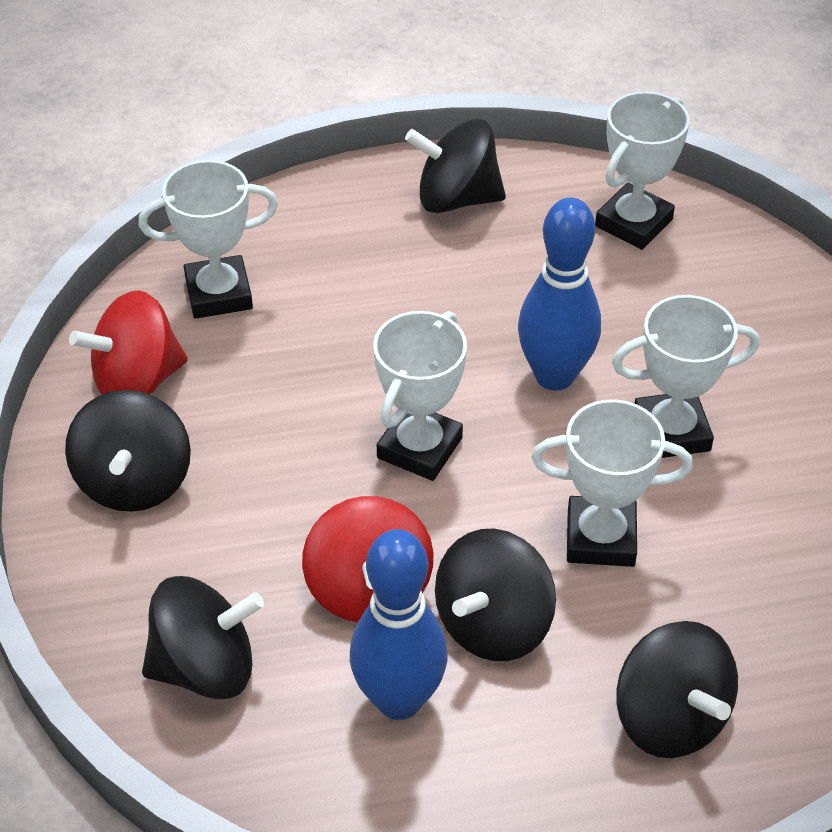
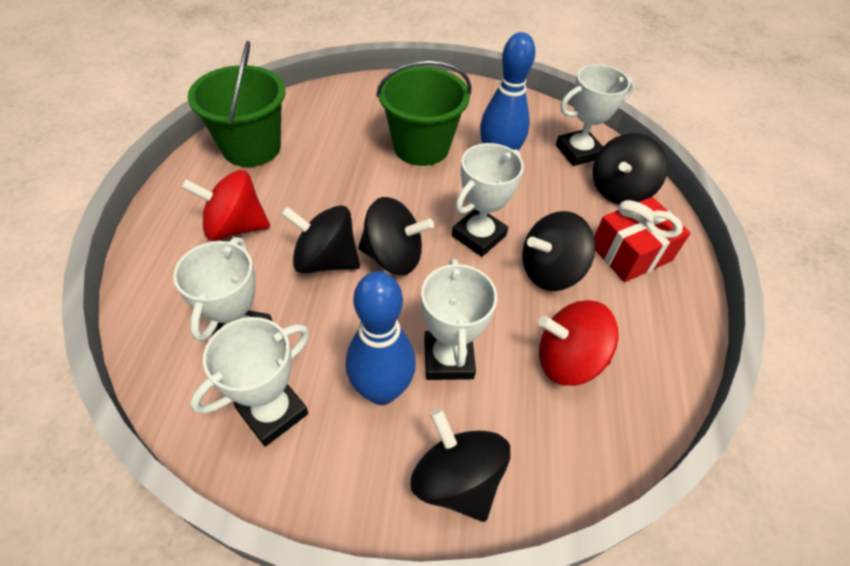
green bucket: 0 -> 2
red gift: 0 -> 1

